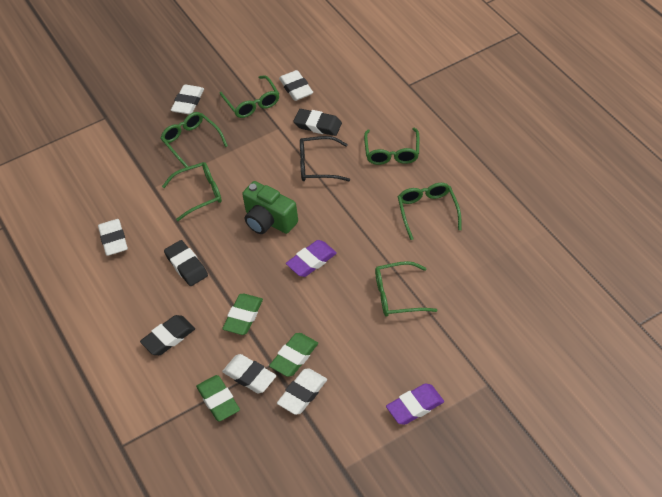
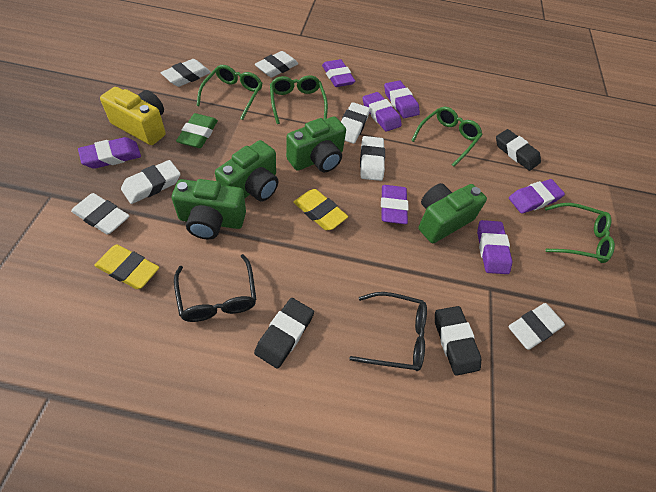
black glasses: 1 -> 2
green camera: 1 -> 4
green eraser: 3 -> 1
green glasses: 6 -> 4
purple eraser: 2 -> 7
white eraser: 5 -> 7
yellow camera: 0 -> 1
yellow eraser: 0 -> 2

